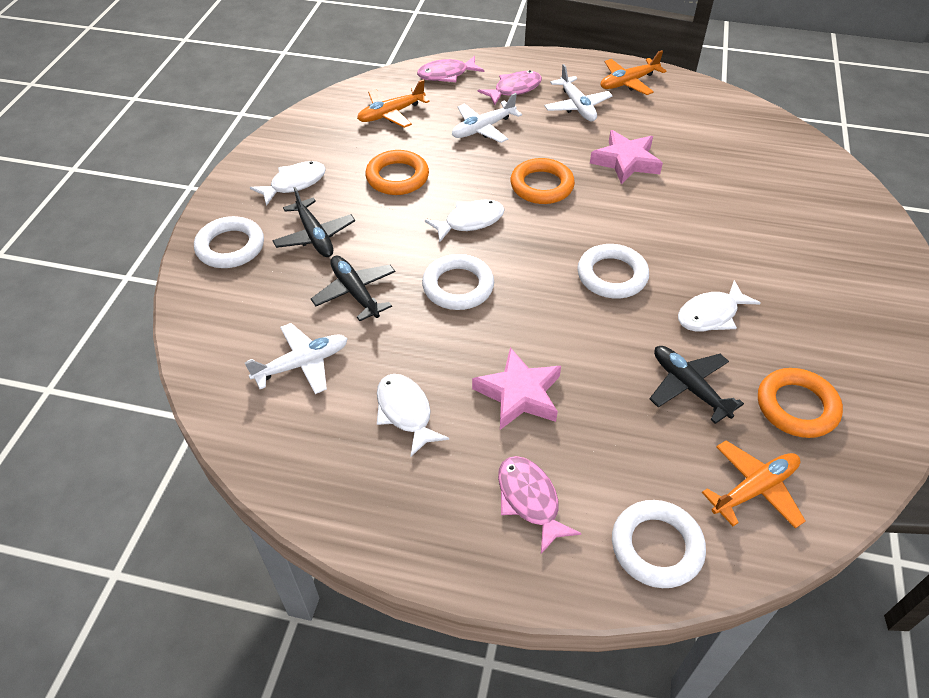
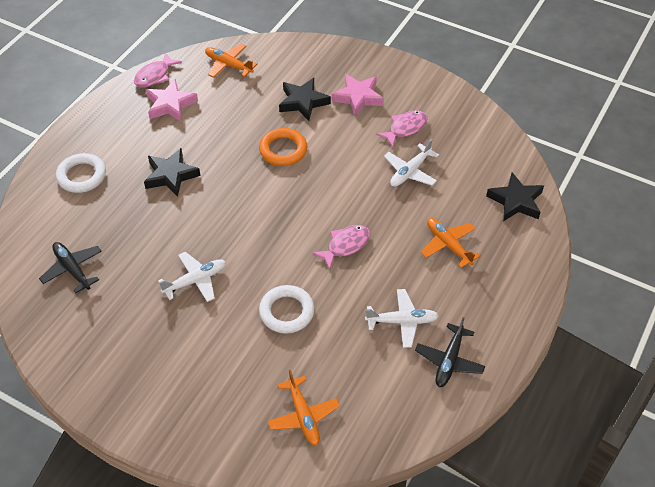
black plane: 3 -> 2
black star: 0 -> 3
orange ring: 3 -> 1
white fish: 4 -> 0
white ring: 4 -> 2

